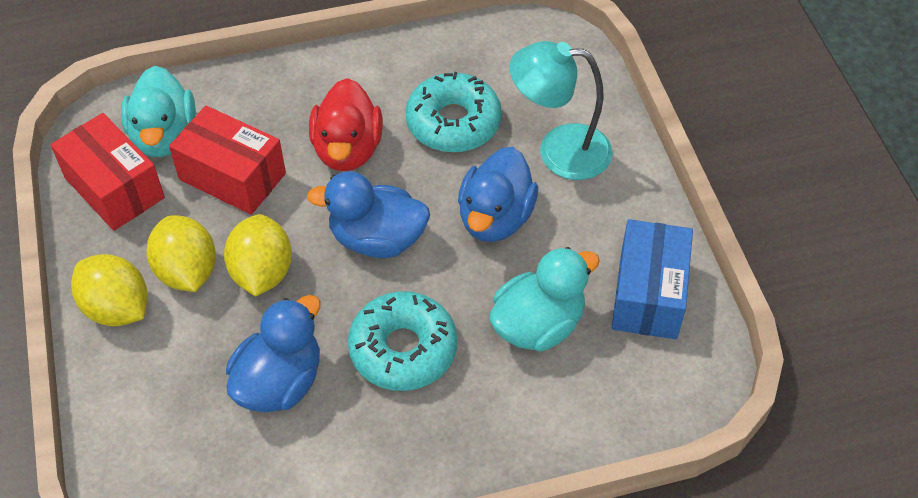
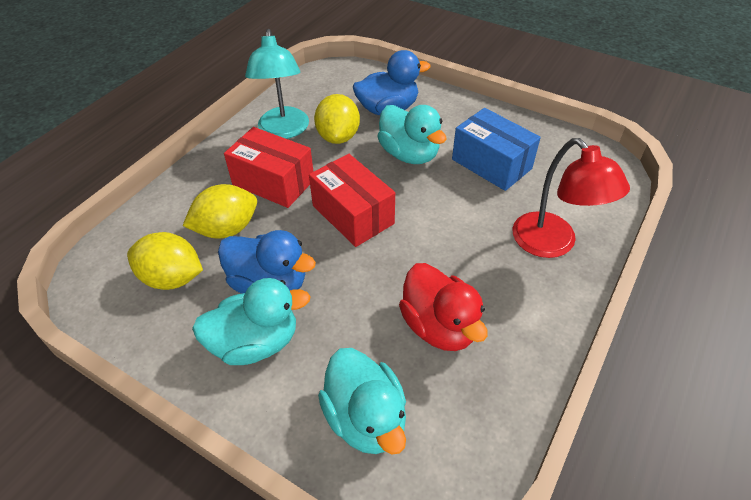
blue duck: 3 -> 2
red lamp: 0 -> 1
turquoise donut: 2 -> 0
turquoise duck: 2 -> 3

